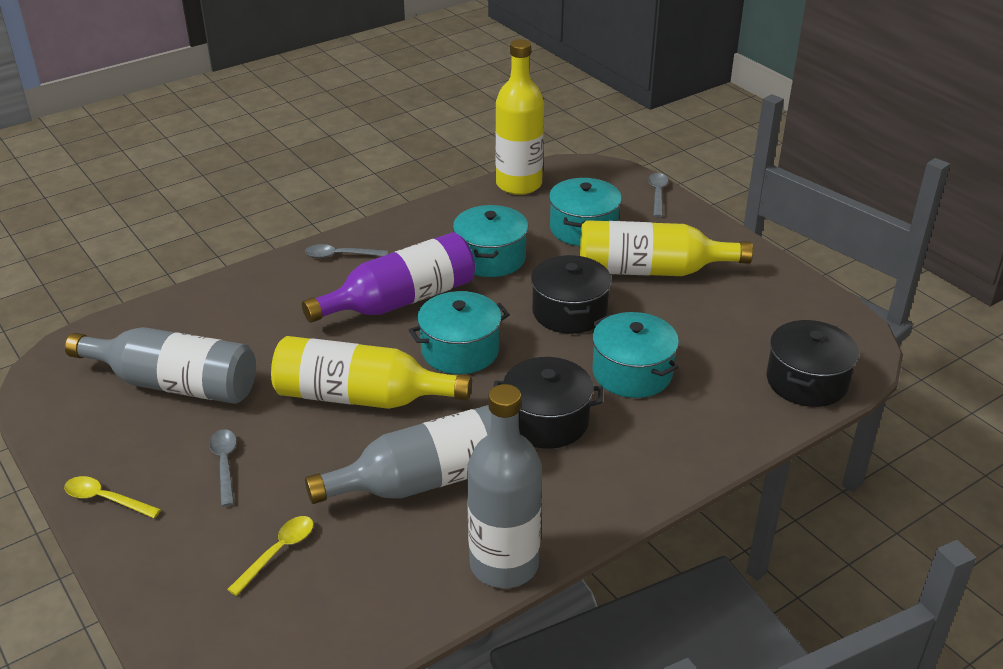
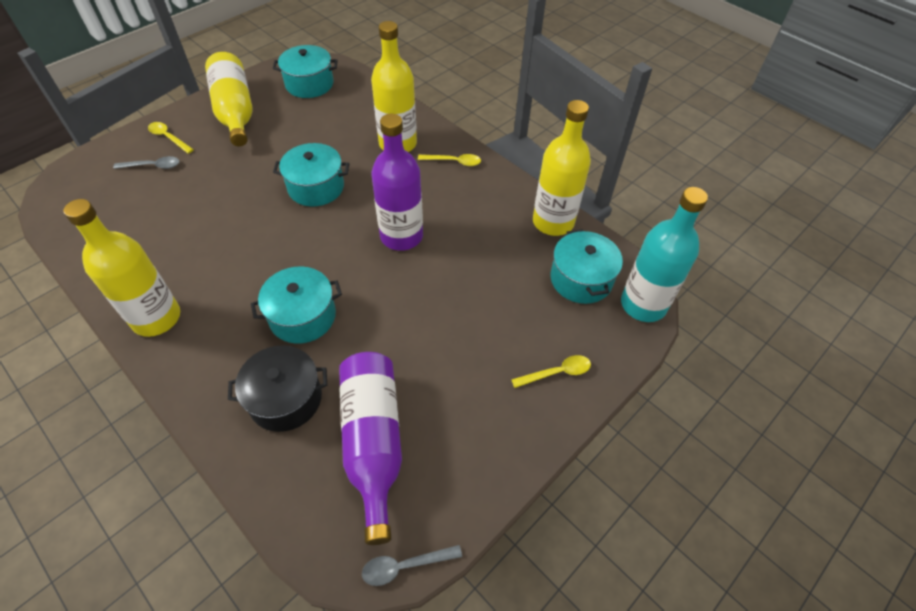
black pot: 3 -> 1
grey bottle: 3 -> 0
grey spoon: 3 -> 2
purple bottle: 1 -> 2
turquoise bottle: 0 -> 1
yellow bottle: 3 -> 4
yellow spoon: 2 -> 3

